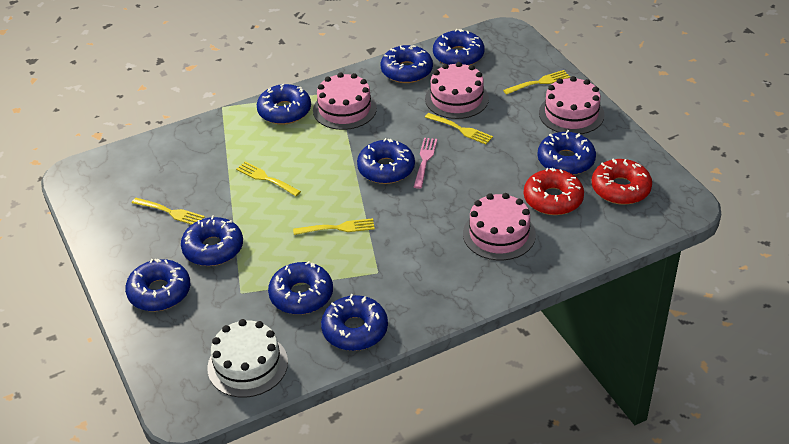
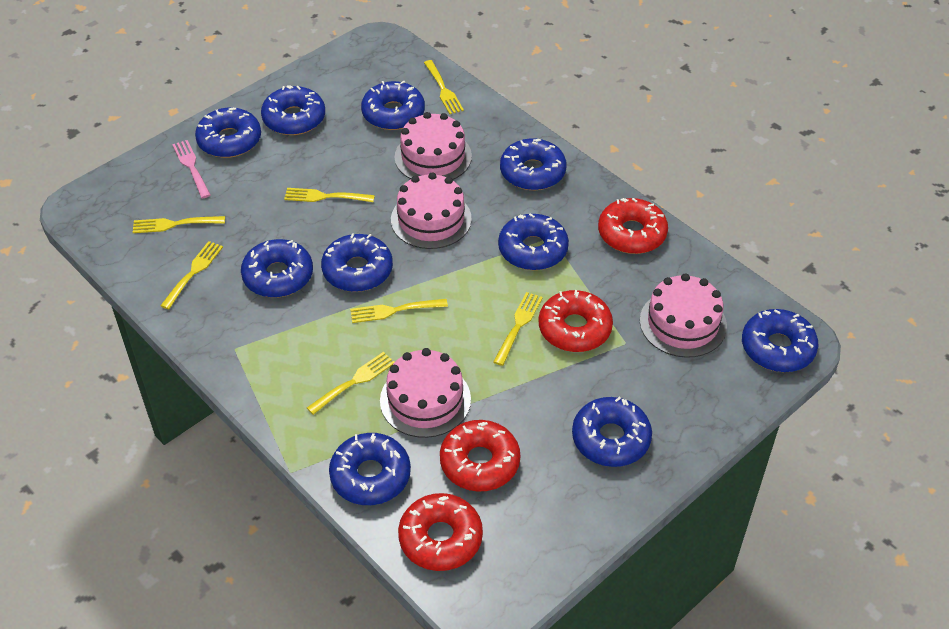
blue donut: 9 -> 10
red donut: 2 -> 4
white cake: 1 -> 0
yellow fork: 5 -> 7

